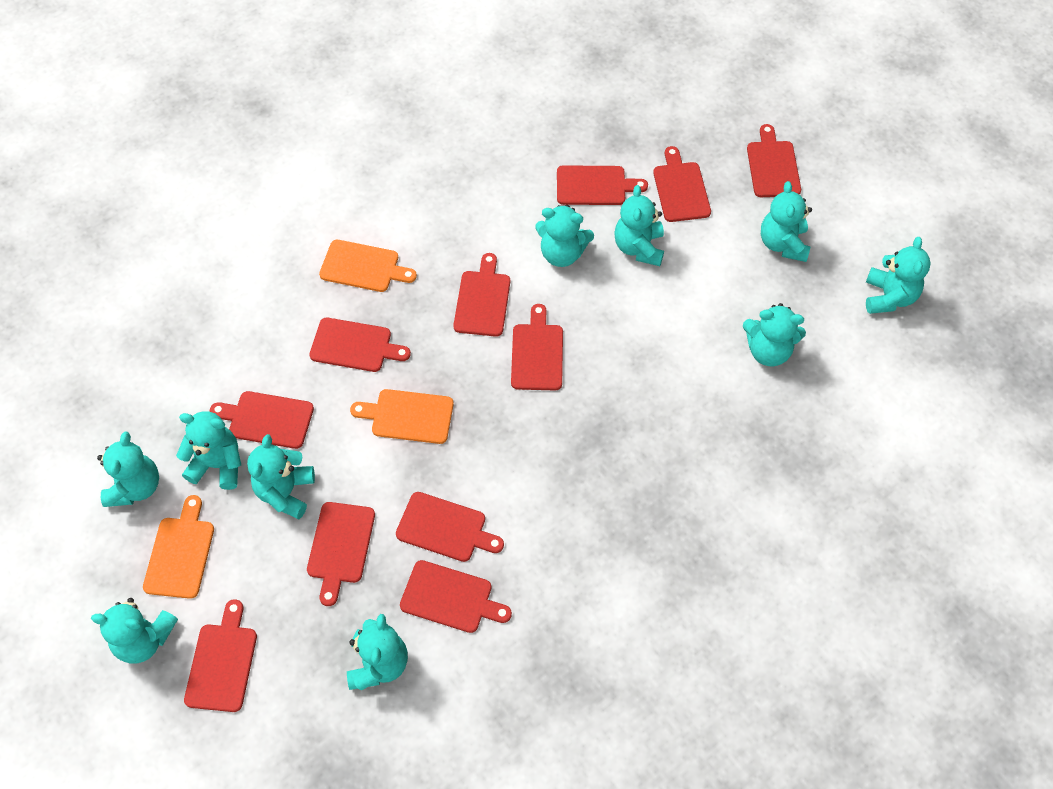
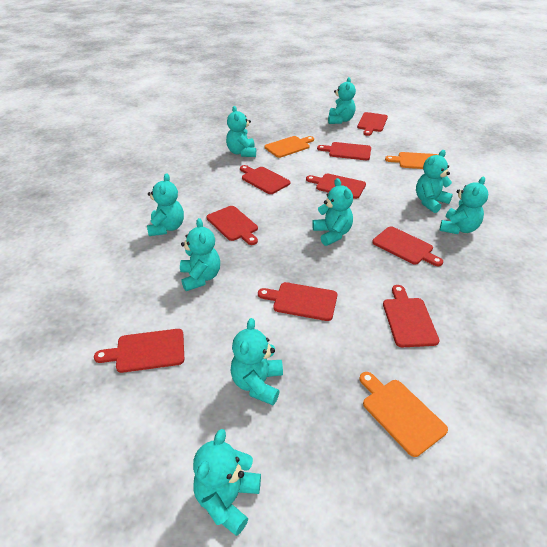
red cutting board: 11 -> 9
turquoise teddy bear: 10 -> 9

